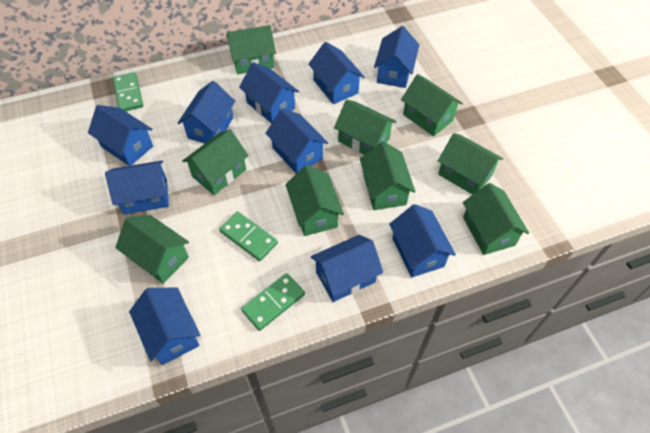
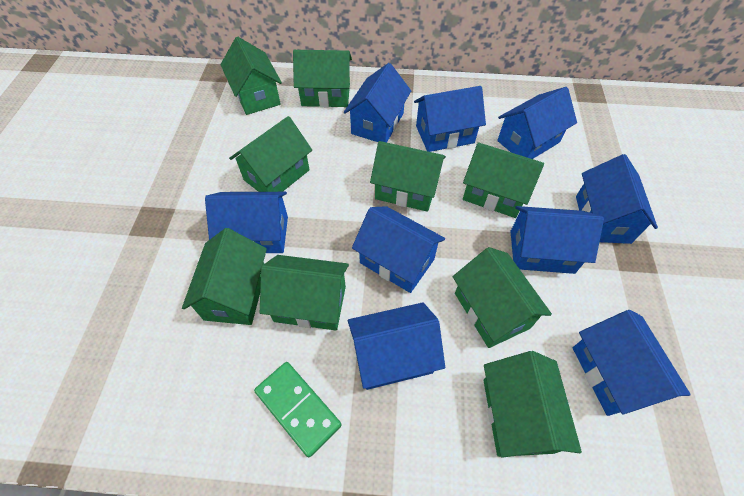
blue house: 10 -> 9
green domino: 3 -> 1

